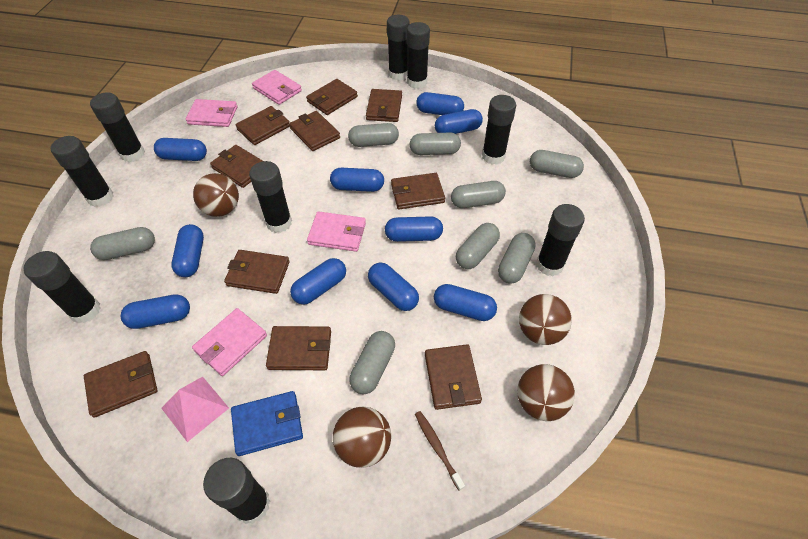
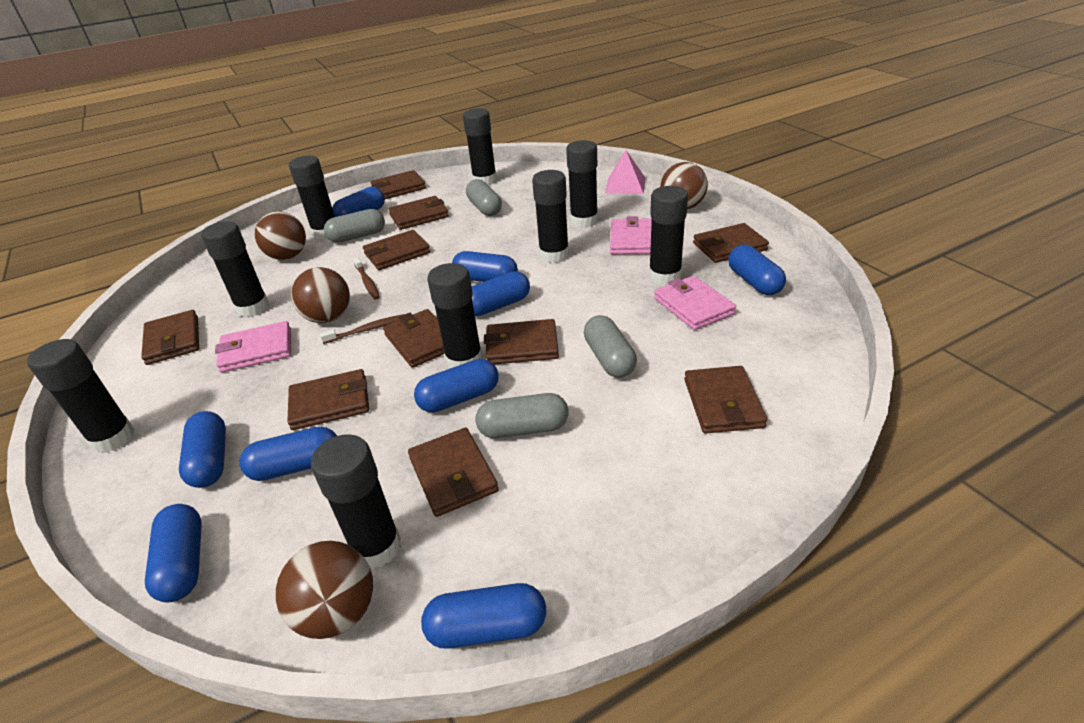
blue capsule: 10 -> 9
blue wallet: 1 -> 0
brown toothbrush: 1 -> 2
grey capsule: 8 -> 4
pink wallet: 4 -> 3

